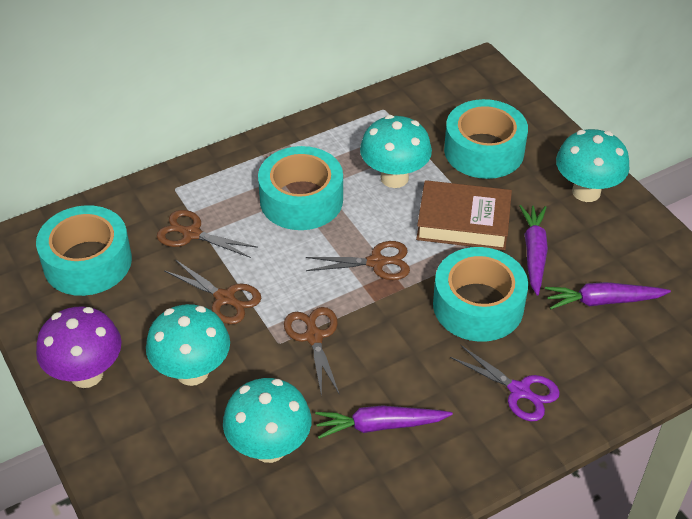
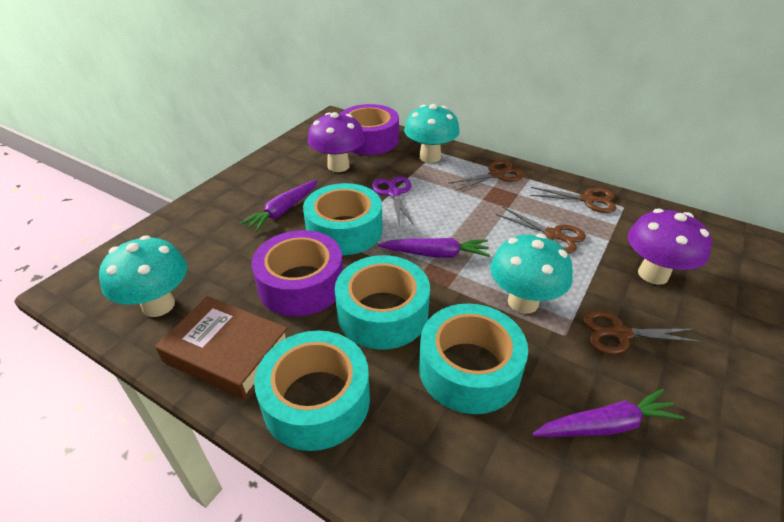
purple mushroom: 1 -> 2
purple tape: 0 -> 2
turquoise mushroom: 4 -> 3

